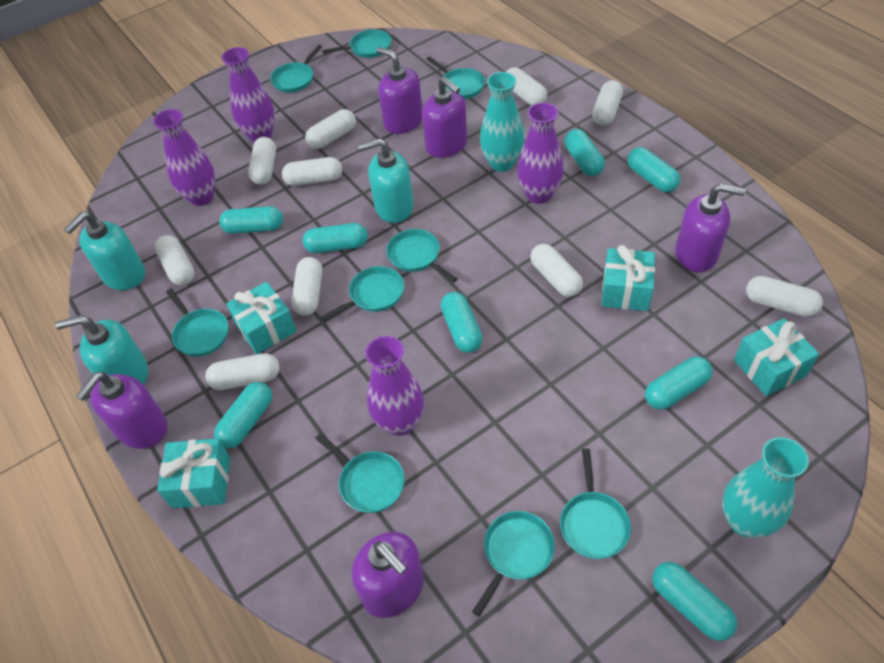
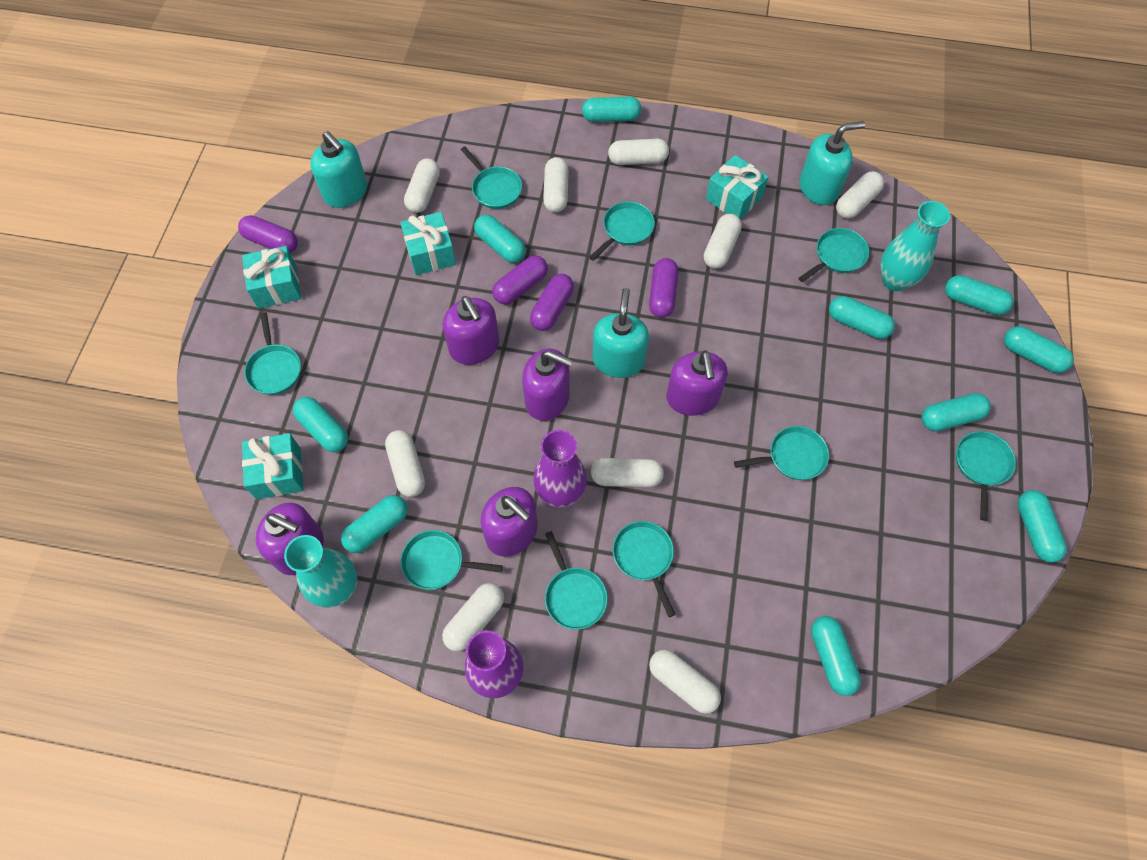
purple capsule: 0 -> 4
purple vase: 4 -> 2
turquoise capsule: 8 -> 10
white capsule: 10 -> 9

